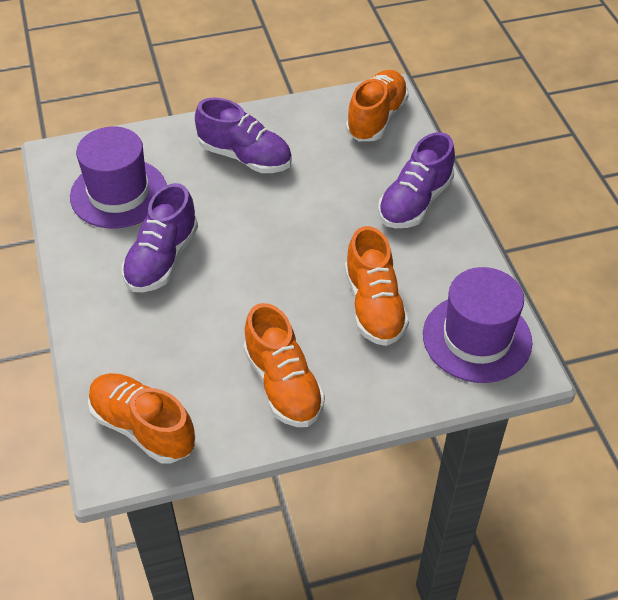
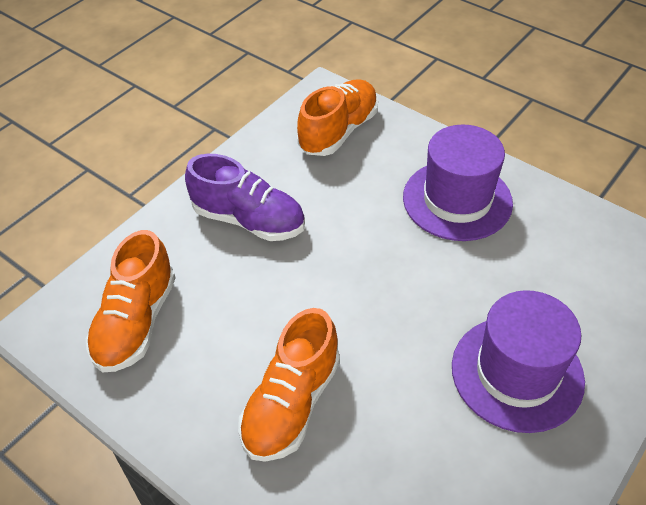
orange shoe: 4 -> 3
purple shoe: 3 -> 1

